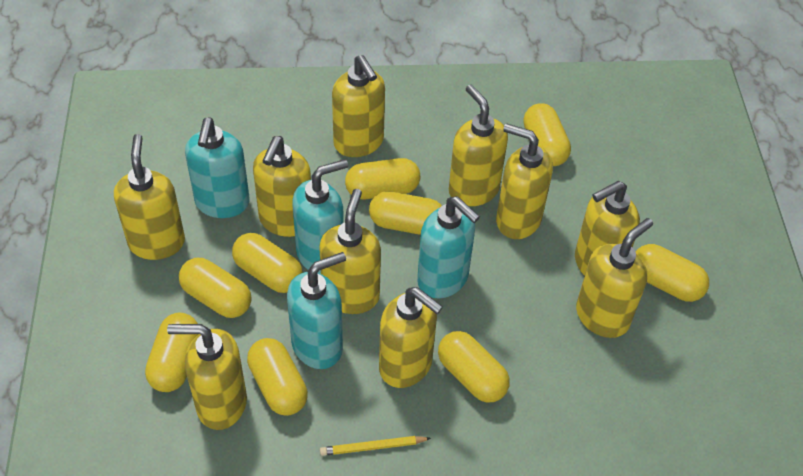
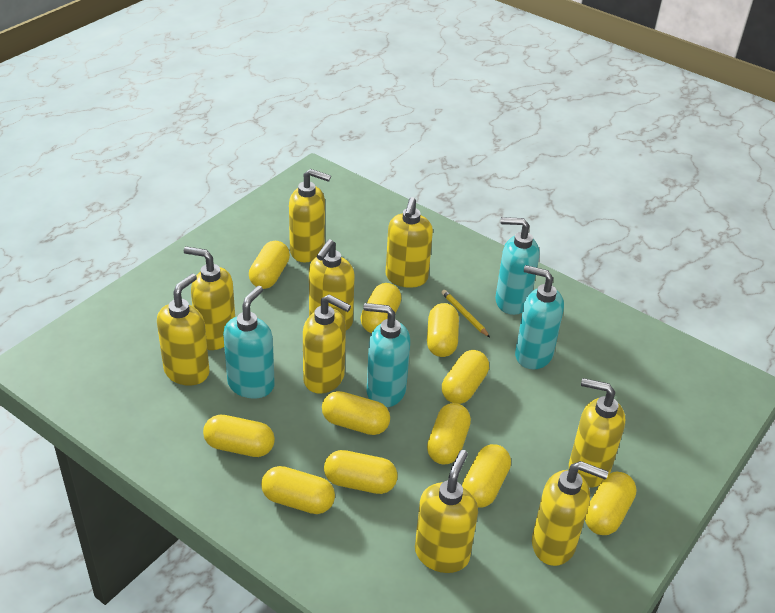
yellow capsule: 9 -> 11
yellow soap dispenser: 10 -> 9

